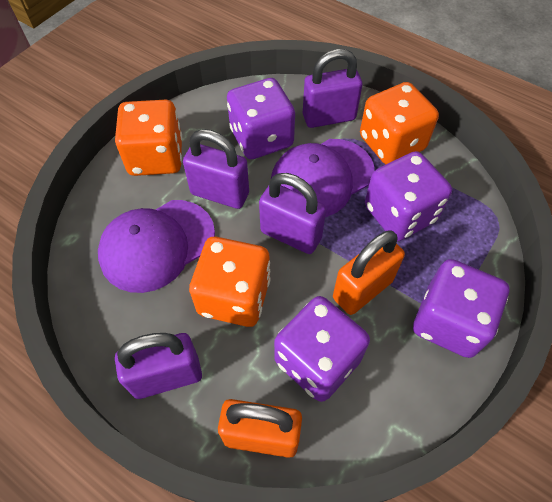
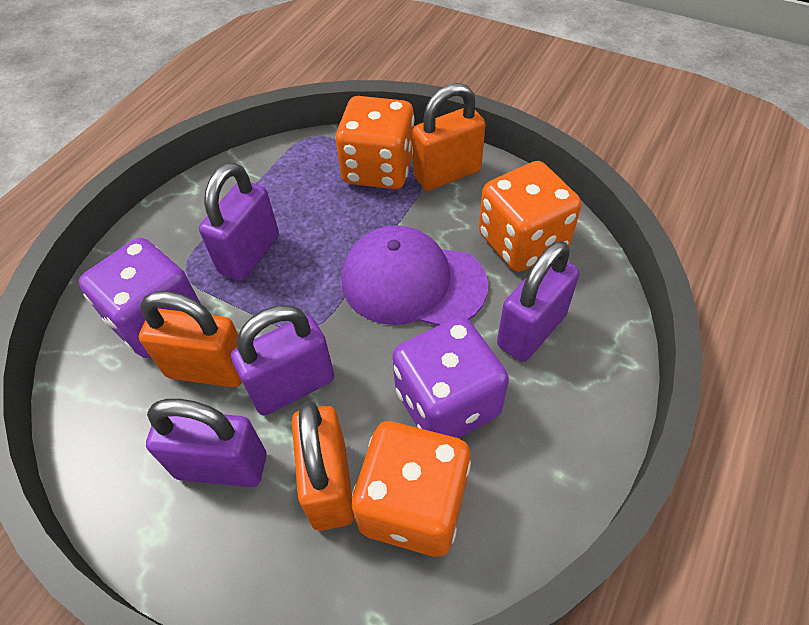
orange padlock: 2 -> 3
purple cap: 2 -> 1
purple dice: 4 -> 2

